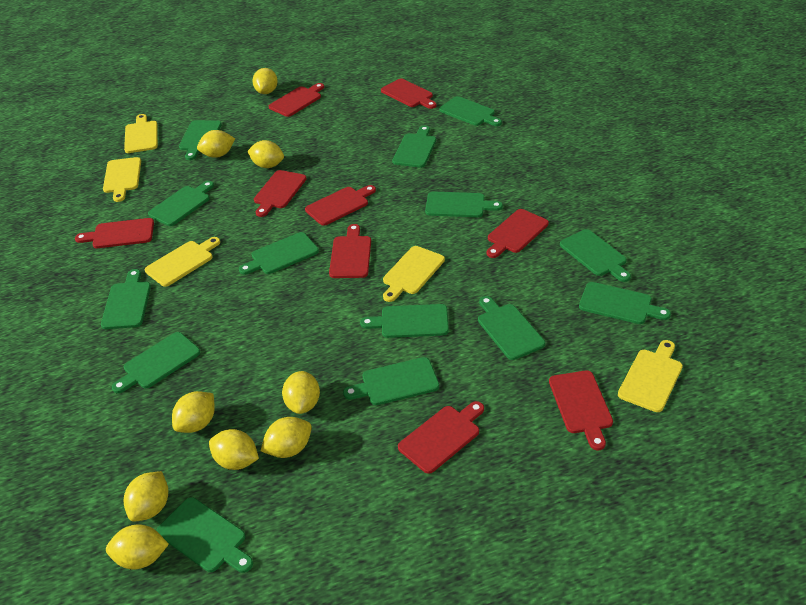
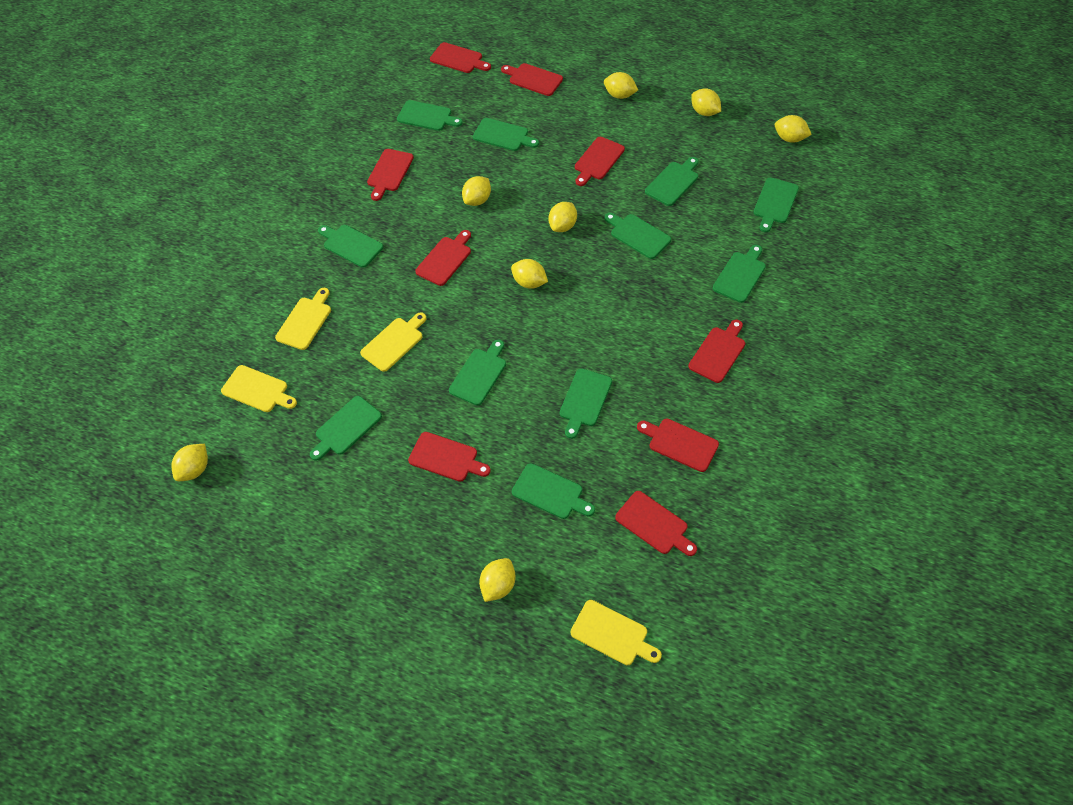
green cutting board: 14 -> 11
yellow cutting board: 5 -> 4
yellow lemon: 9 -> 8

